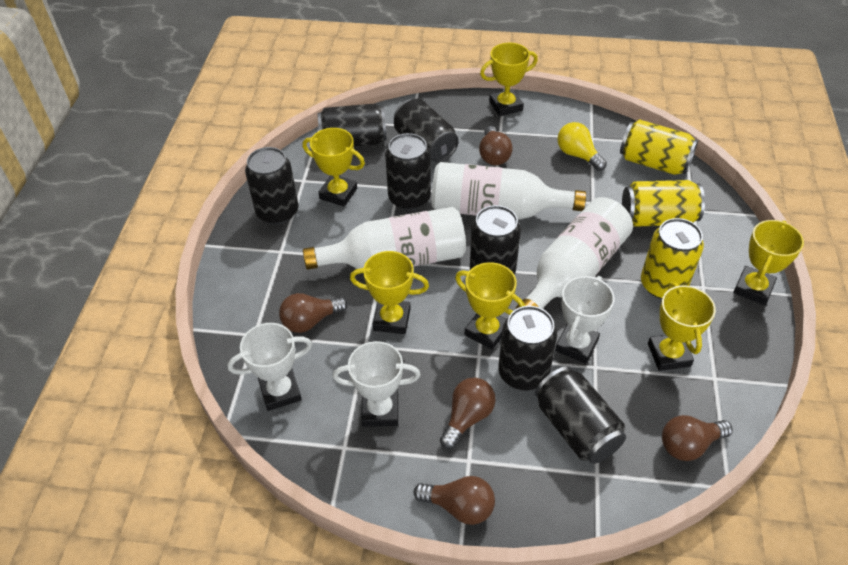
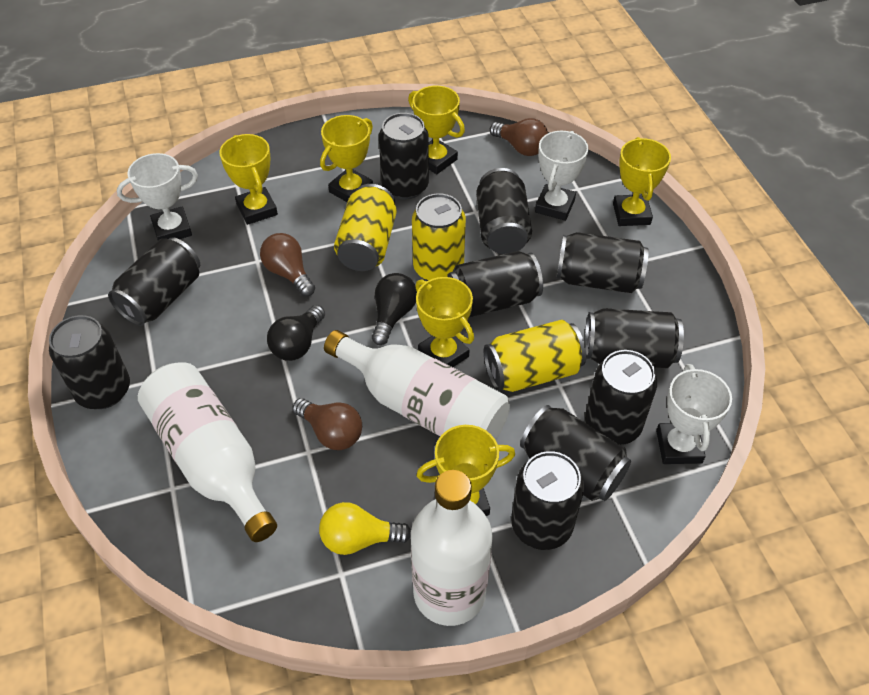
black can: 7 -> 10
black light bulb: 0 -> 2
brown light bulb: 5 -> 3

